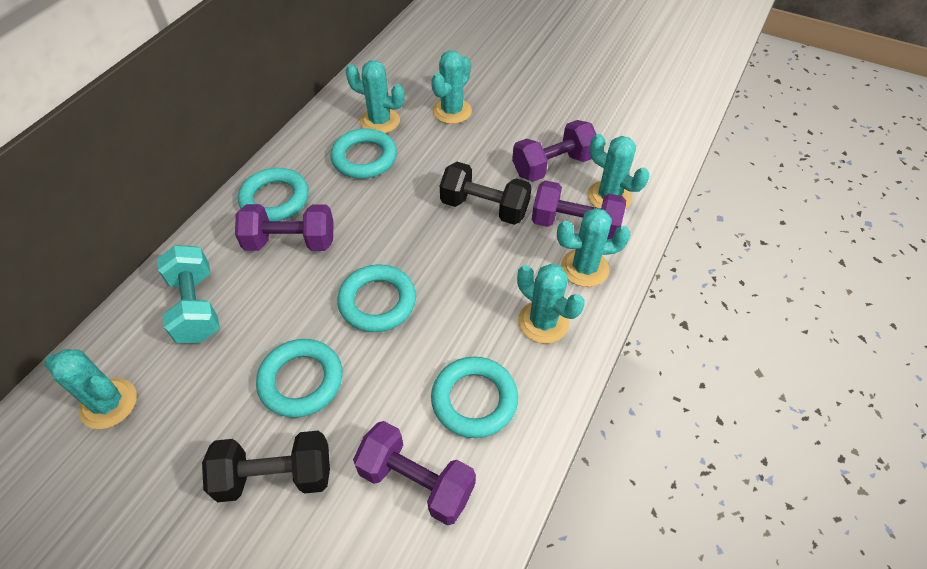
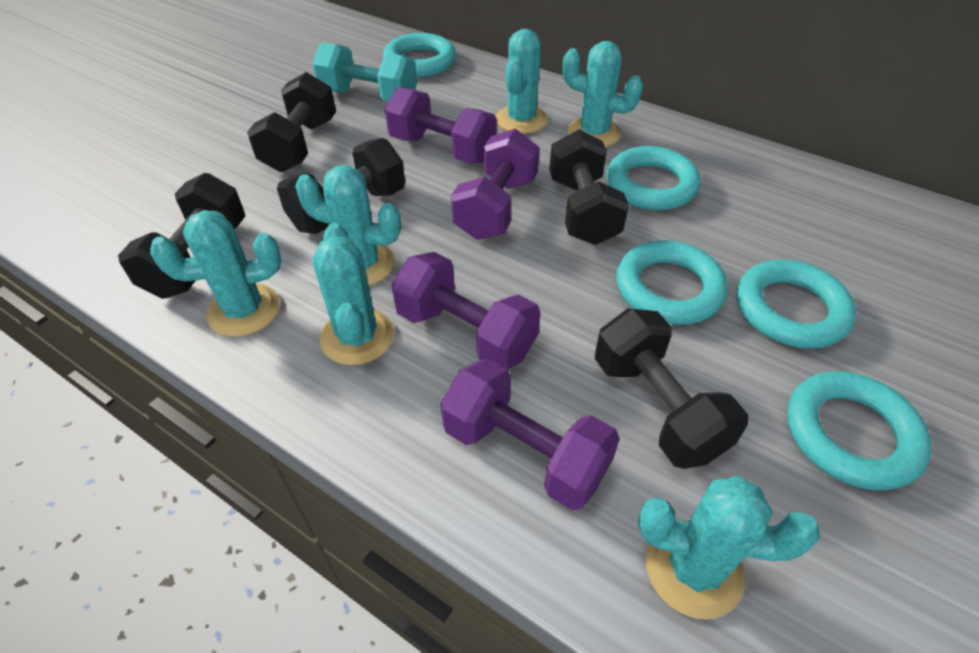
black dumbbell: 2 -> 5

